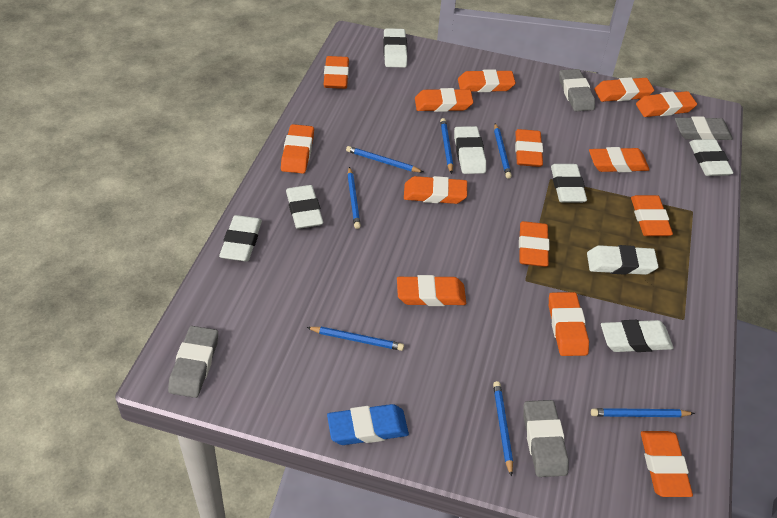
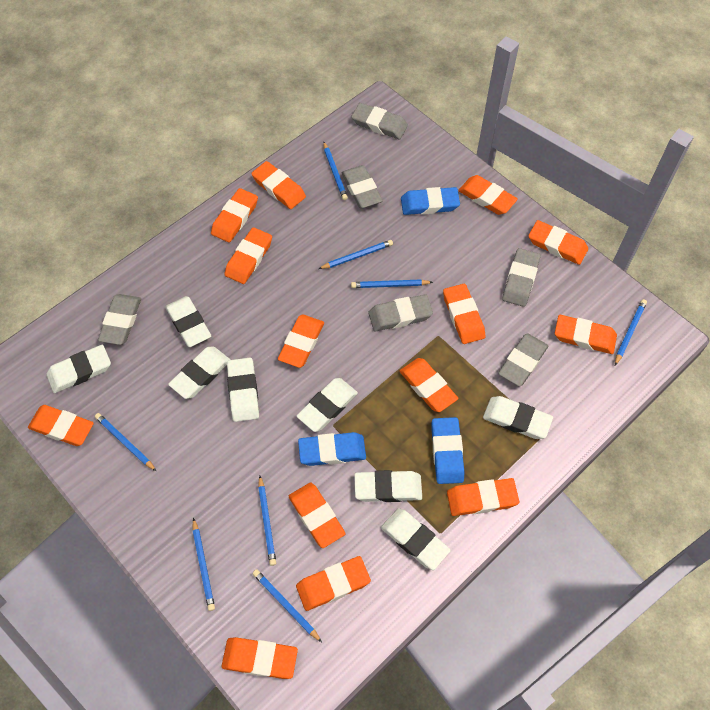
blue eraser: 1 -> 3
blue pencil: 7 -> 8
grey eraser: 4 -> 6

